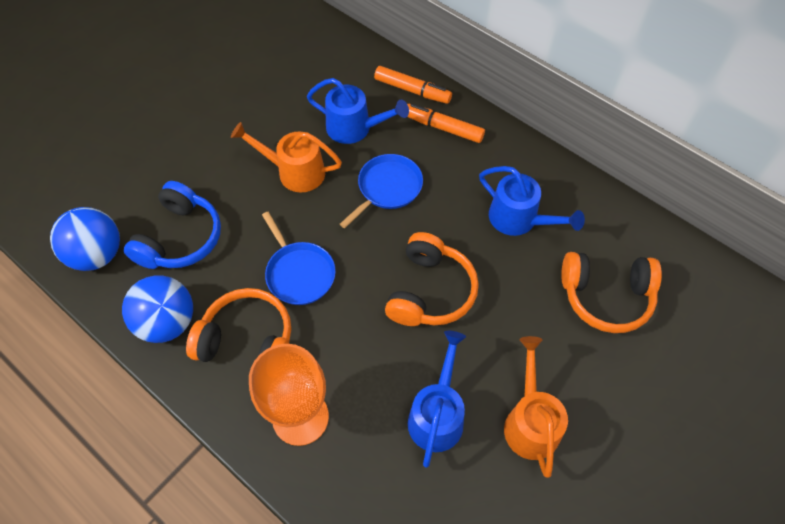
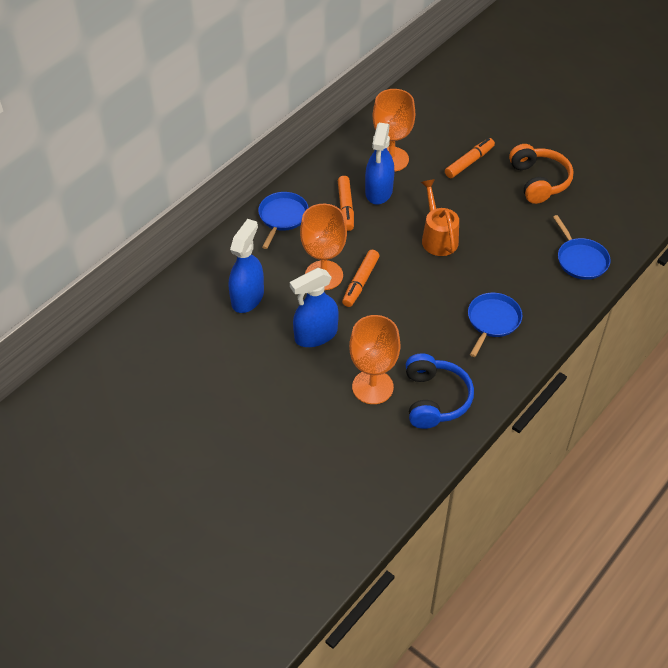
blue ball: 2 -> 0
blue pan: 2 -> 3
blue spray bottle: 0 -> 3
blue watering can: 3 -> 0
orange goblet: 1 -> 3
orange headphones: 3 -> 1
orange marker: 2 -> 3
orange watering can: 2 -> 1

